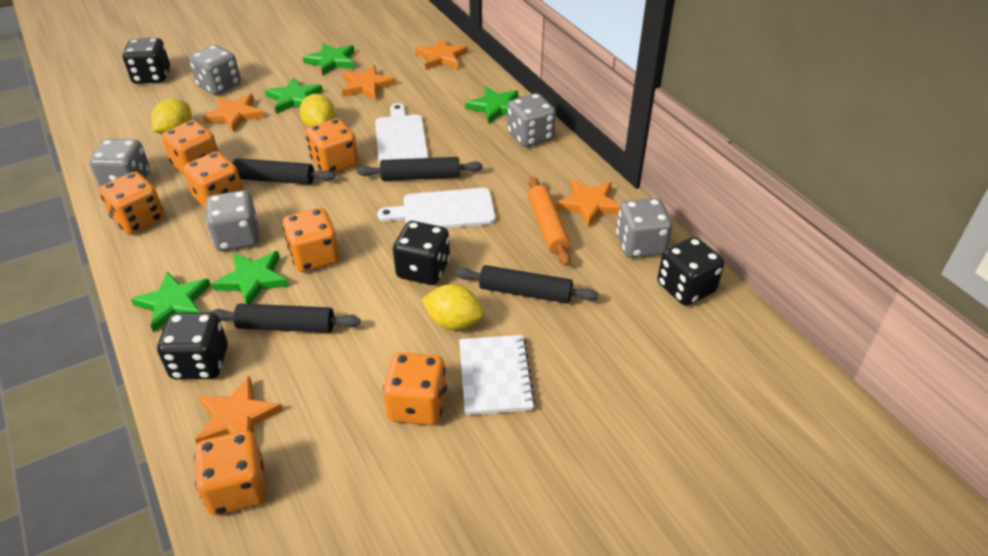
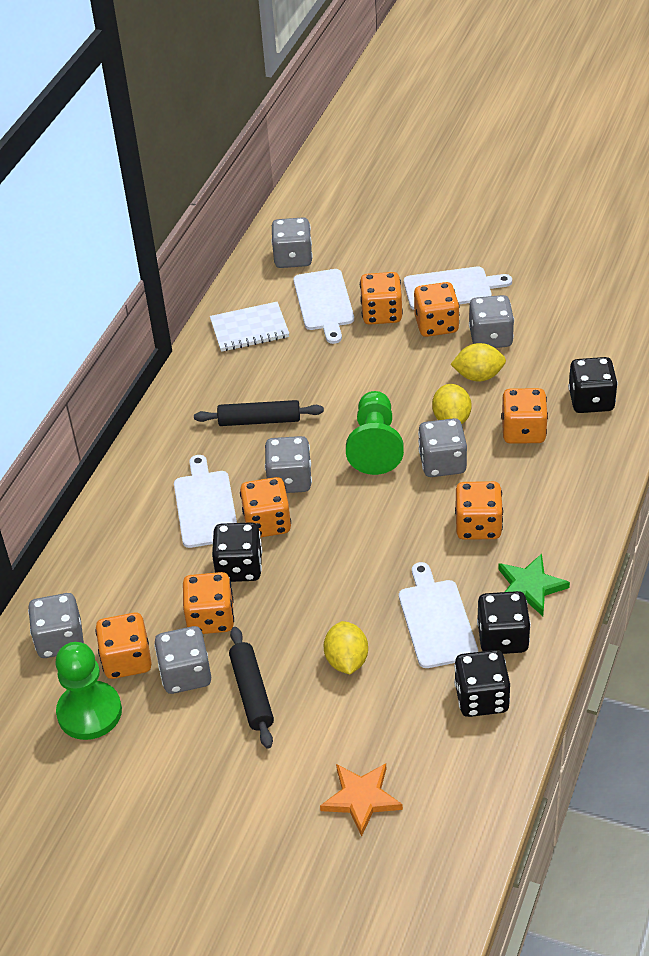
black rolling pin: 4 -> 2
green pawn: 0 -> 2
green star: 5 -> 1
grey dice: 5 -> 6
orange rolling pin: 1 -> 0
orange star: 5 -> 1
white cutting board: 2 -> 4

